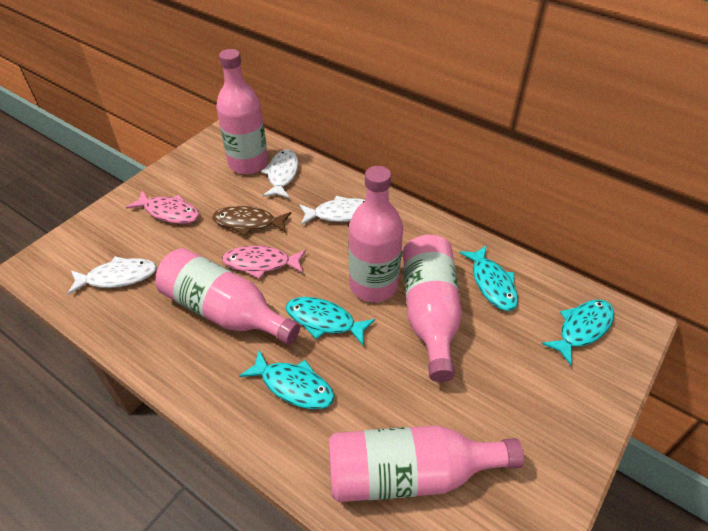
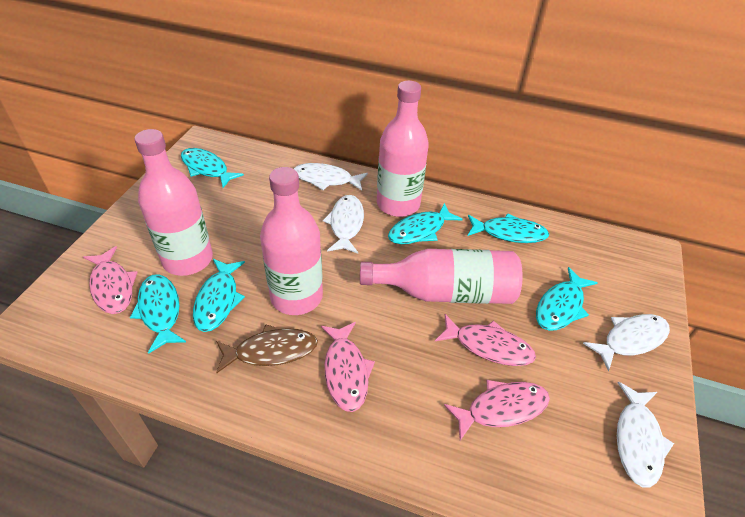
pink bottle: 5 -> 4
pink fish: 2 -> 4
turquoise fish: 4 -> 6
white fish: 3 -> 4

